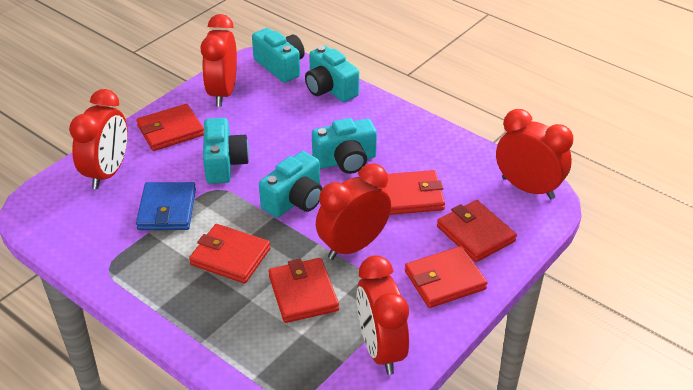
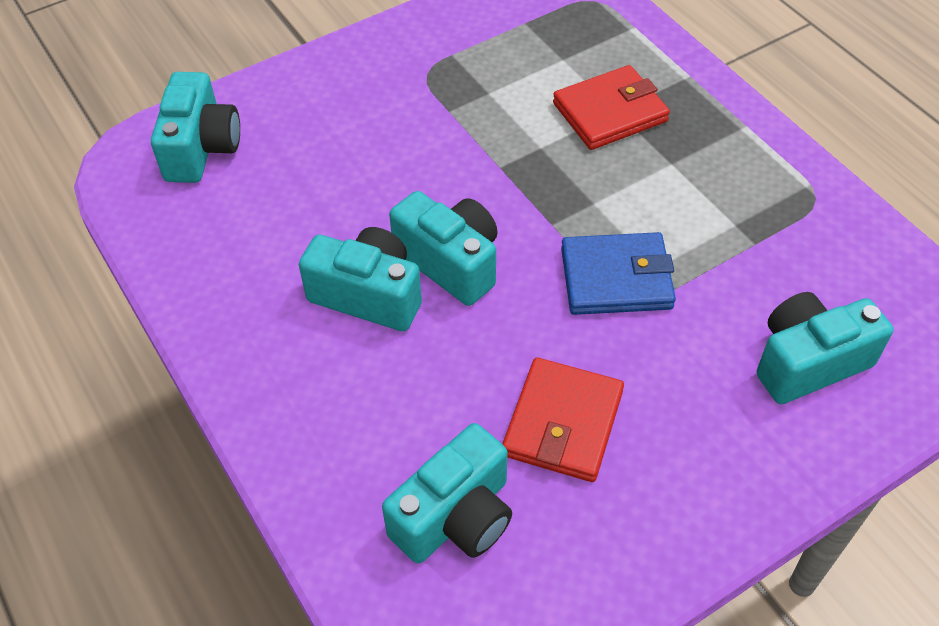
red clock: 5 -> 0
red wallet: 6 -> 2

